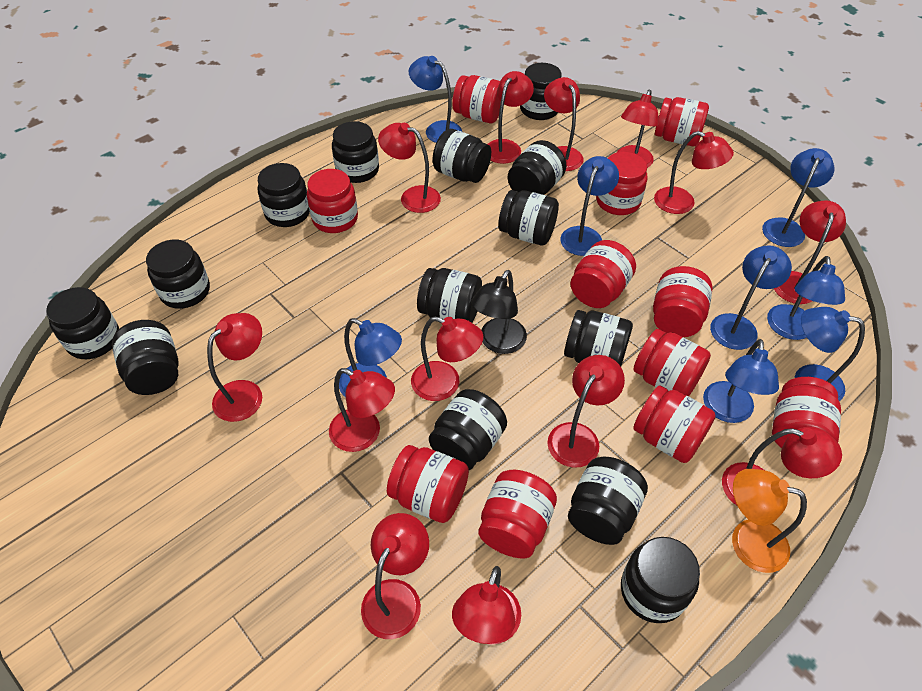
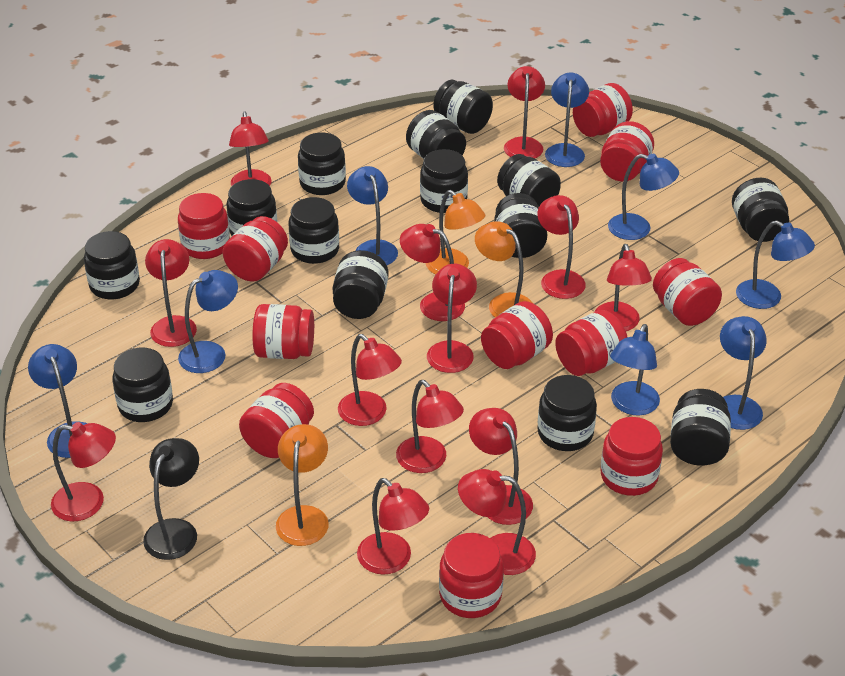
orange lamp: 1 -> 3

